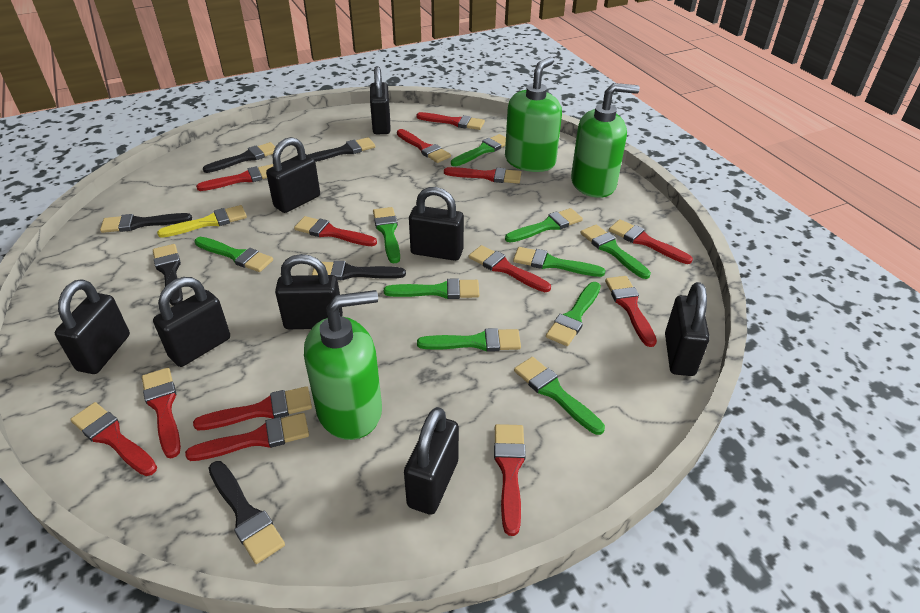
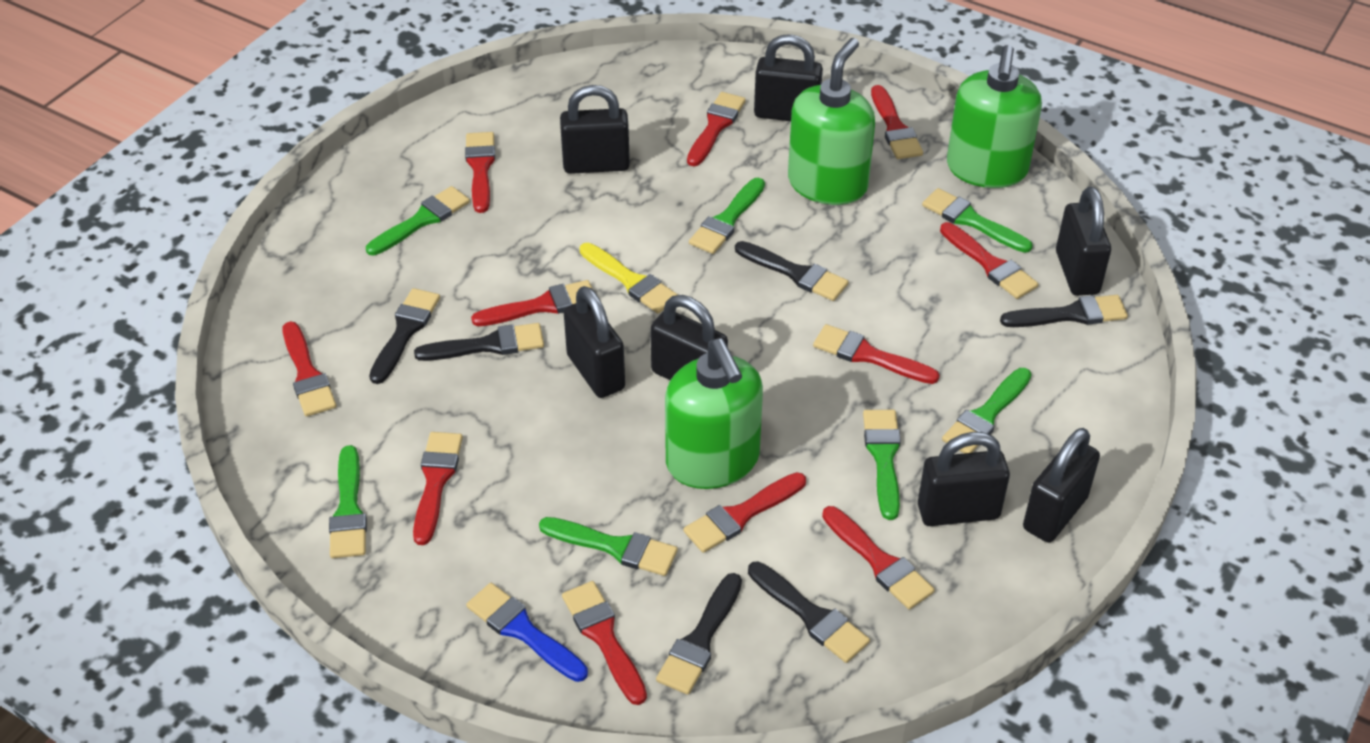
black padlock: 8 -> 7
blue brush: 0 -> 1
green brush: 10 -> 7
red brush: 13 -> 11

